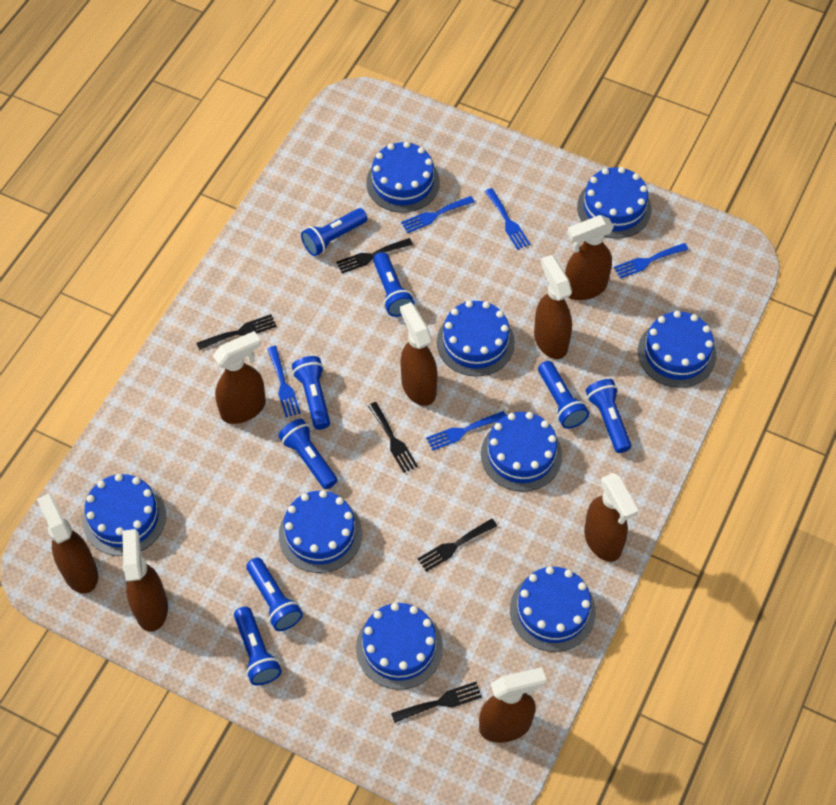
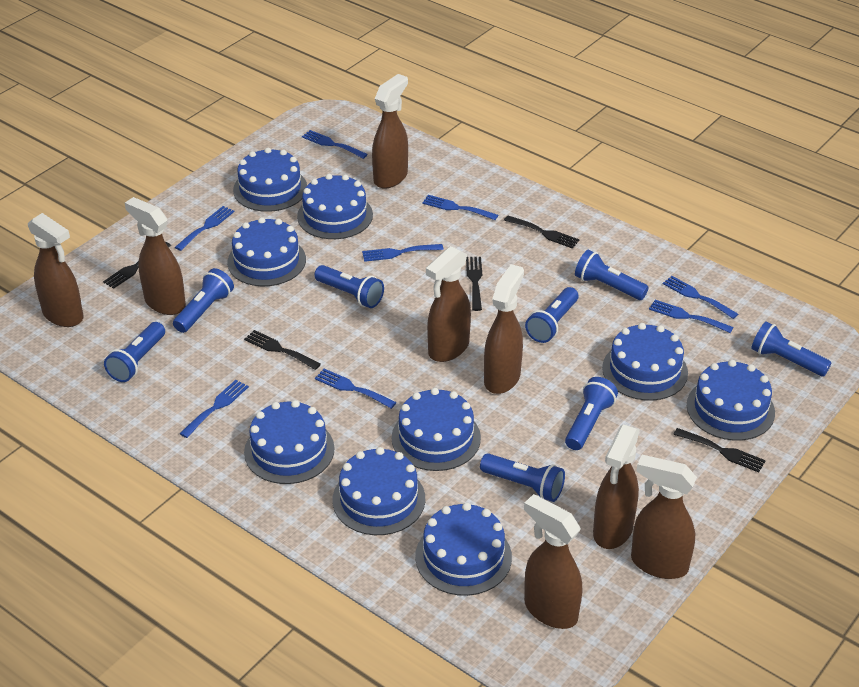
blue fork: 5 -> 8

